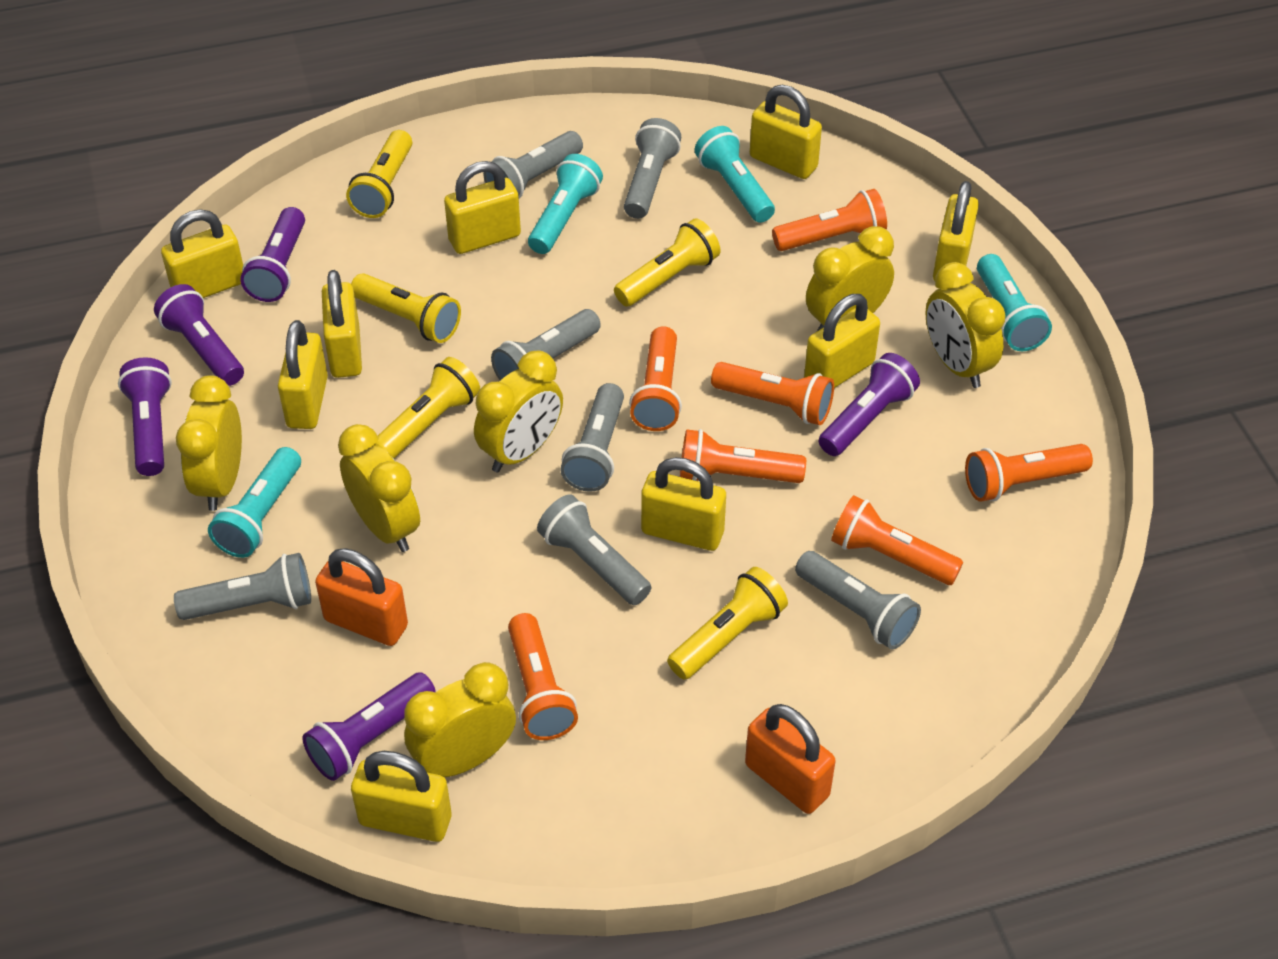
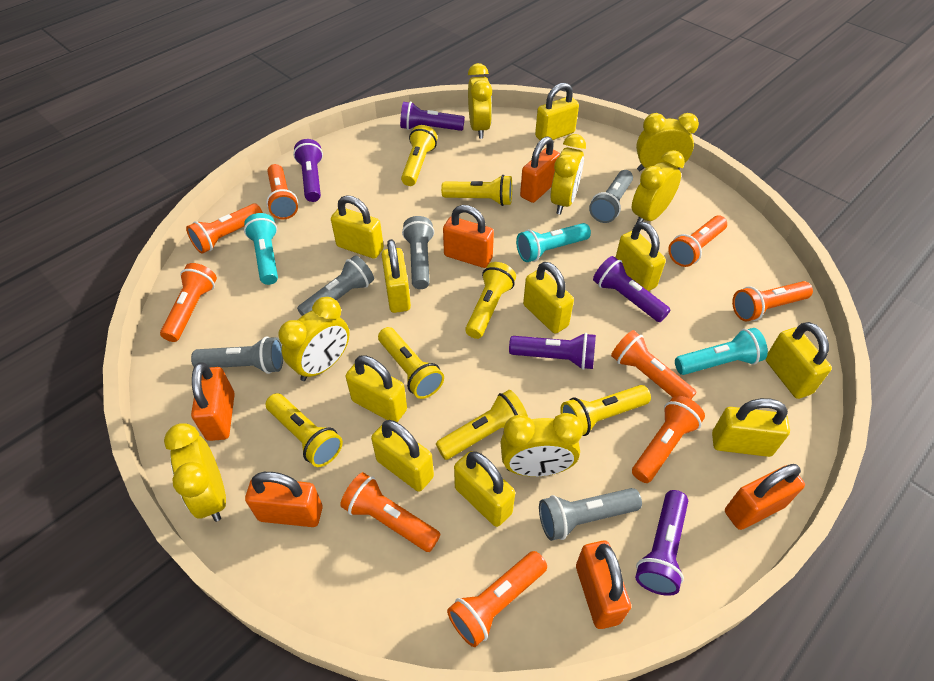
grey flashlight: 7 -> 5
orange flashlight: 7 -> 9
orange padlock: 2 -> 6
turquoise flashlight: 4 -> 3
yellow clock: 6 -> 7
yellow flashlight: 5 -> 7
yellow padlock: 9 -> 10

